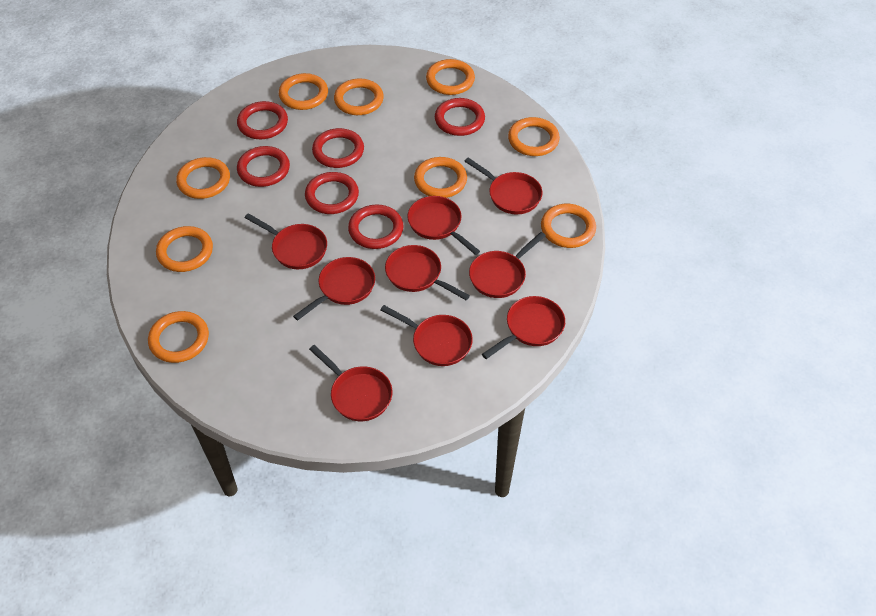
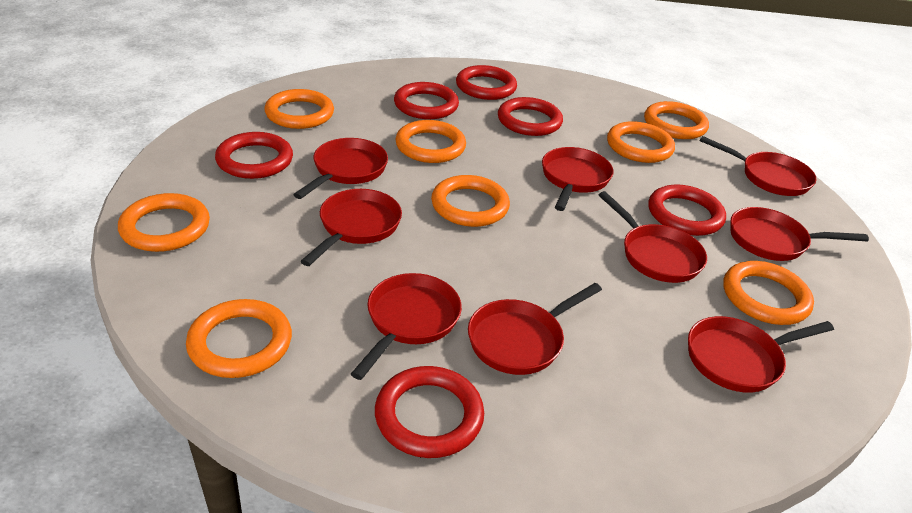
orange ring: 9 -> 8

